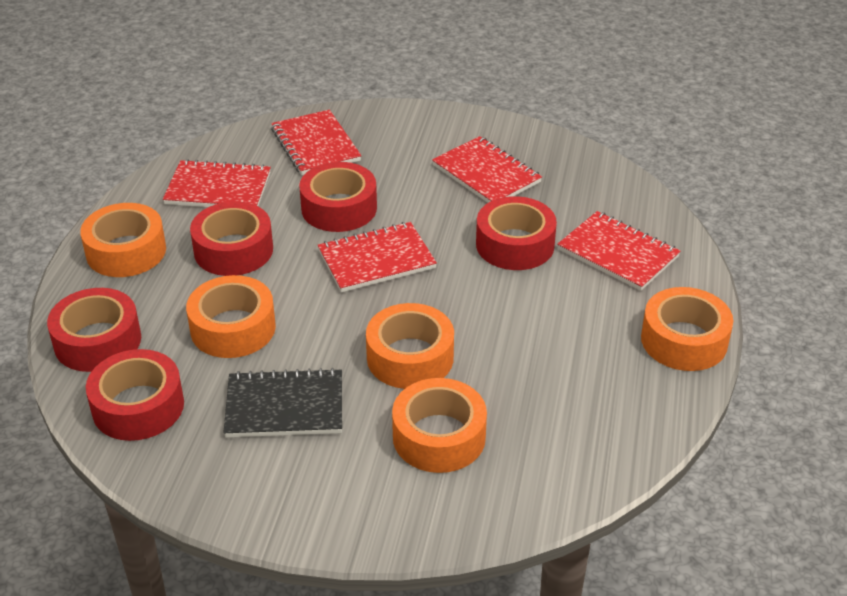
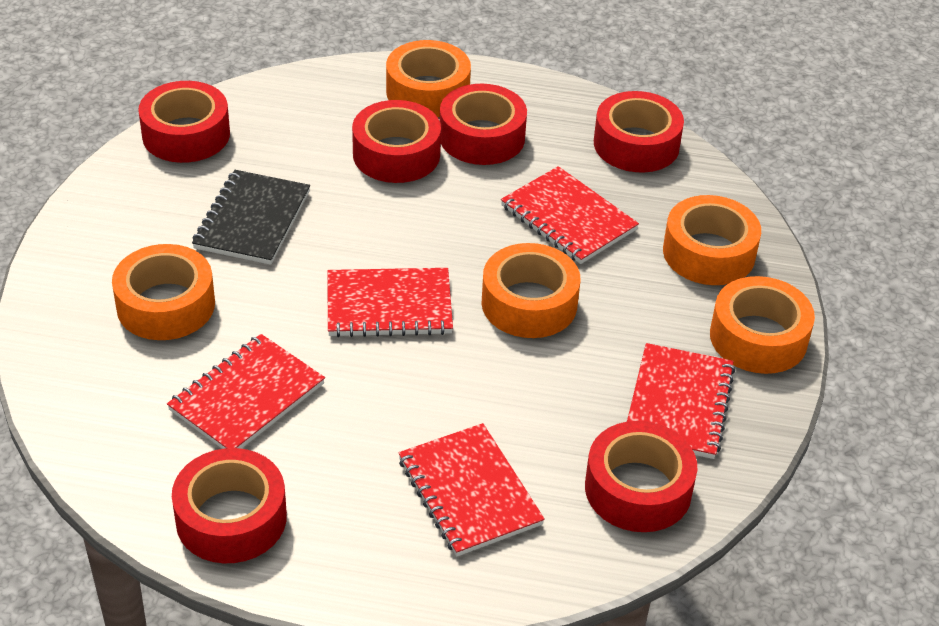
red tape: 5 -> 6

